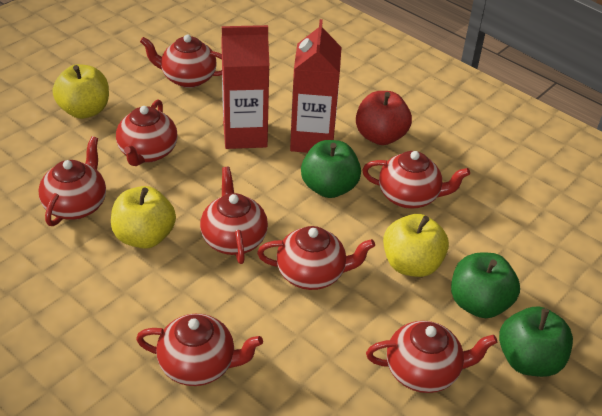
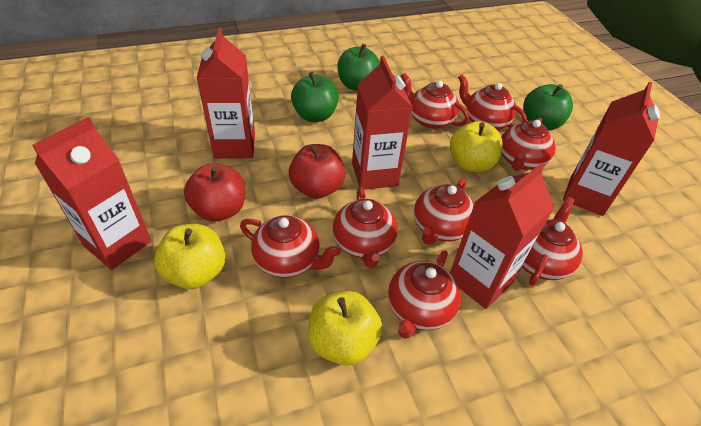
red apple: 1 -> 2
red carton: 2 -> 5

